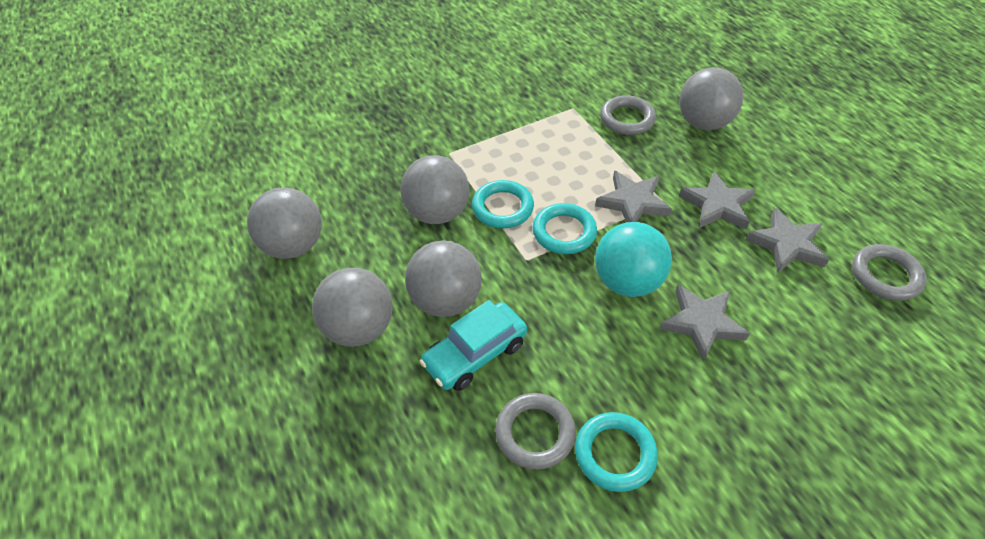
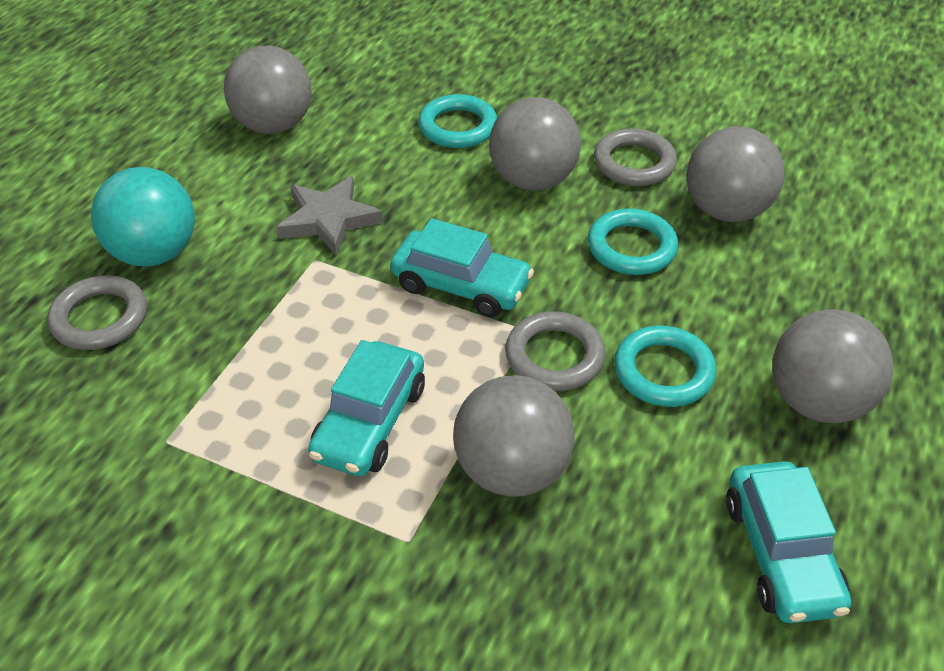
grey star: 4 -> 1
turquoise car: 1 -> 3

